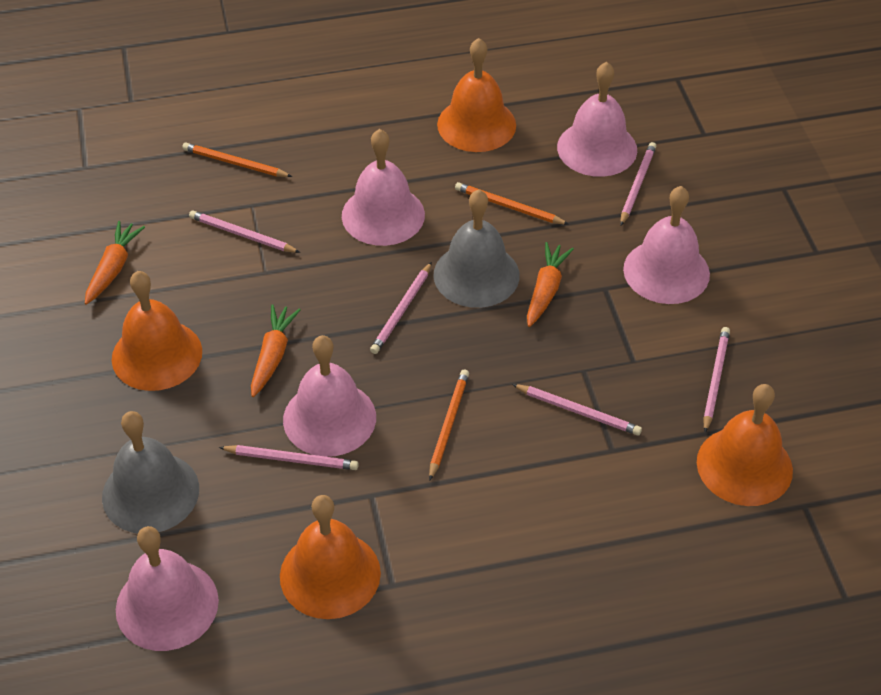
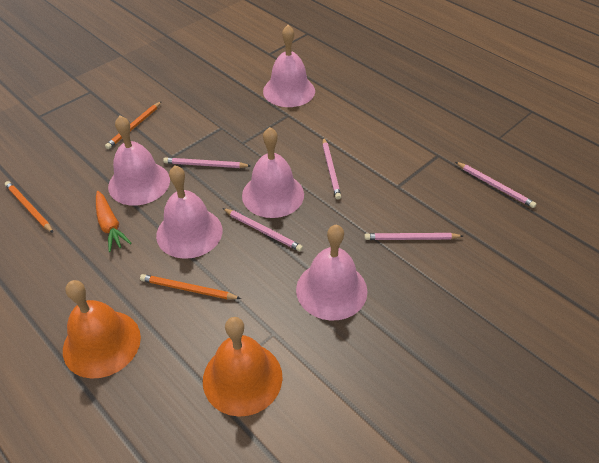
grey bell: 2 -> 0
orange bell: 4 -> 2
orange carrot: 3 -> 1
pink pencil: 6 -> 5

